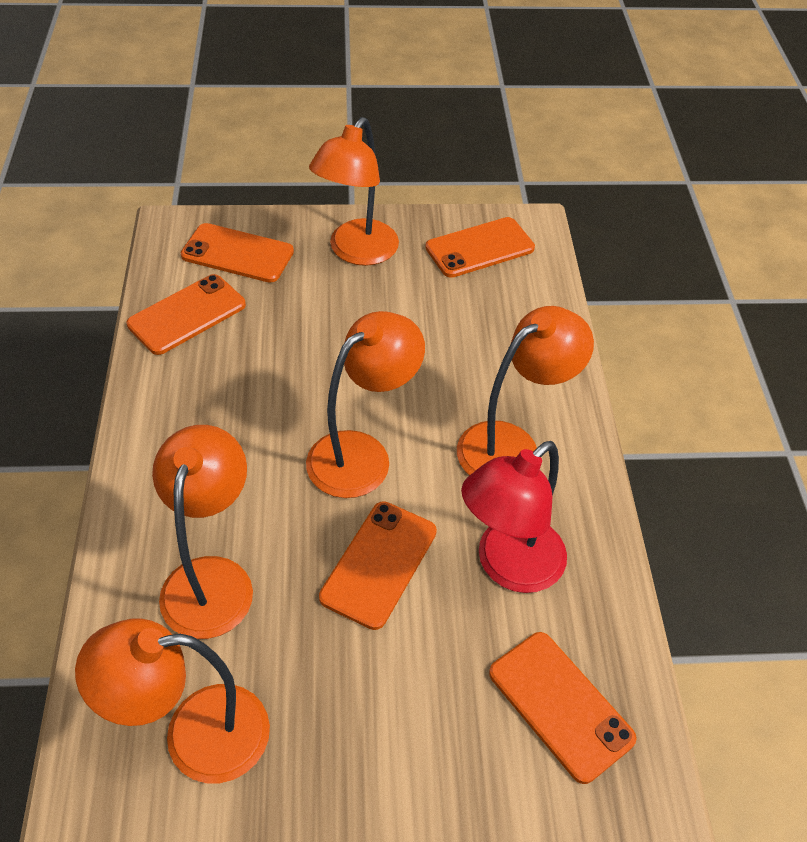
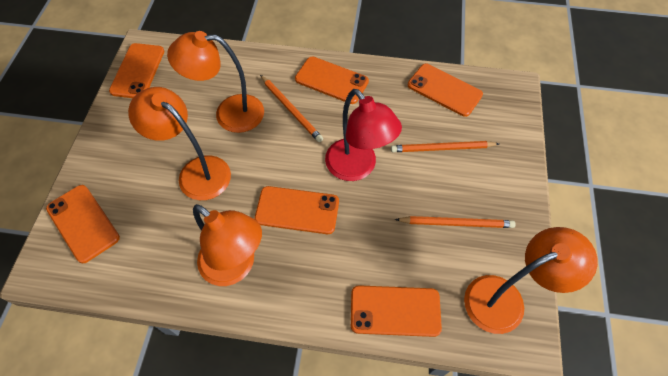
orange lamp: 5 -> 4
orange pencil: 0 -> 3
orange phone: 5 -> 6

